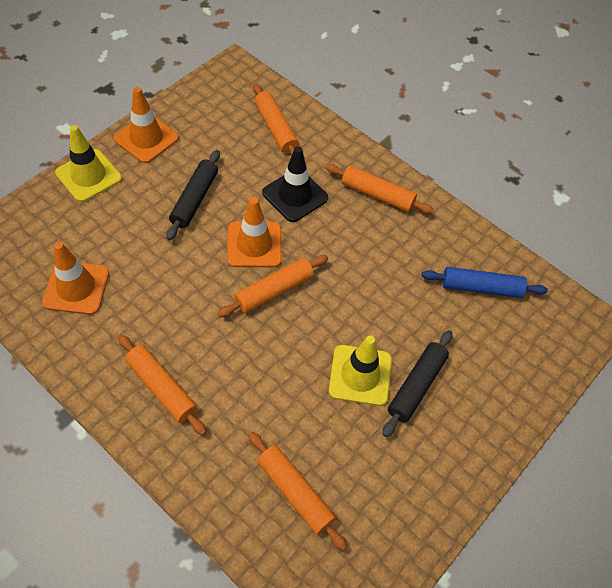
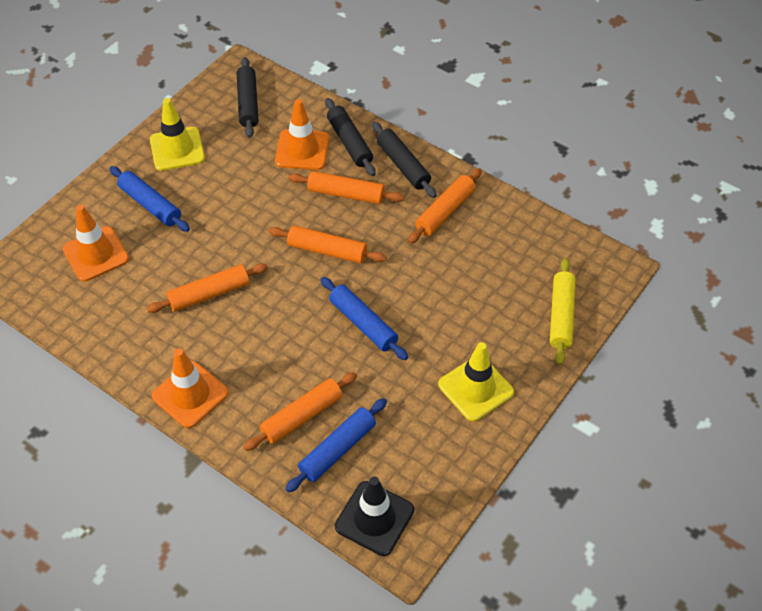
black rolling pin: 2 -> 3
blue rolling pin: 1 -> 3
yellow rolling pin: 0 -> 1

